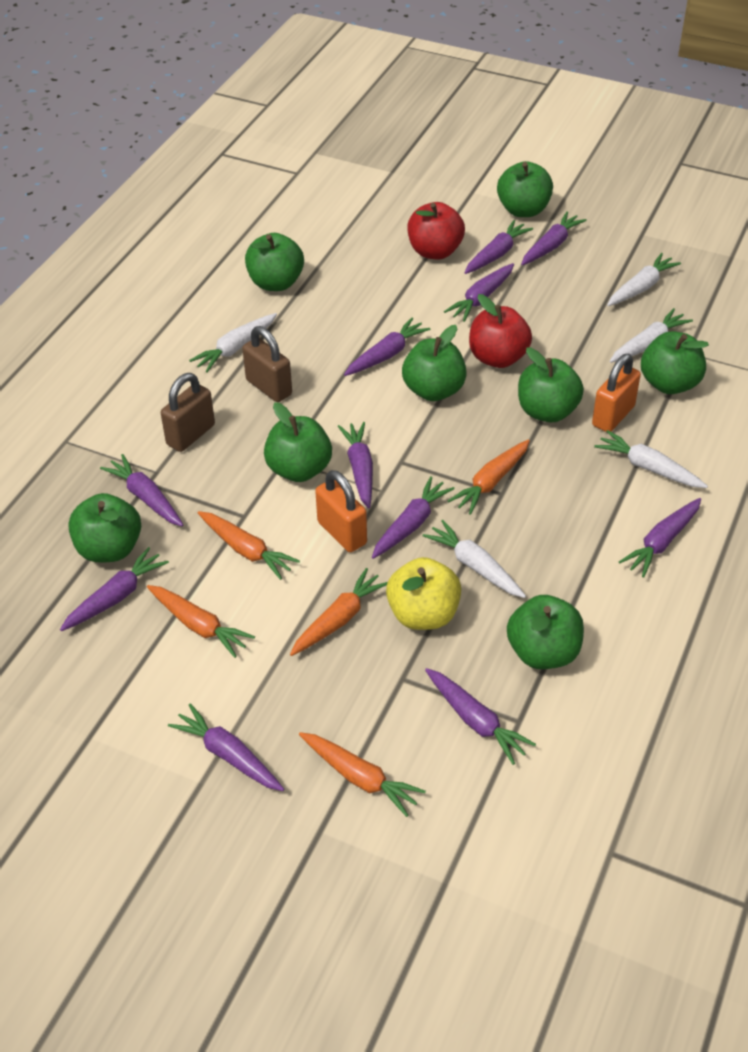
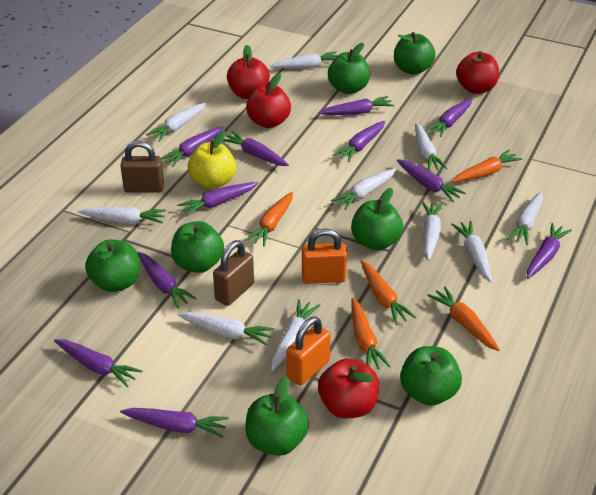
green apple: 8 -> 7
red apple: 2 -> 4
white carrot: 5 -> 10

